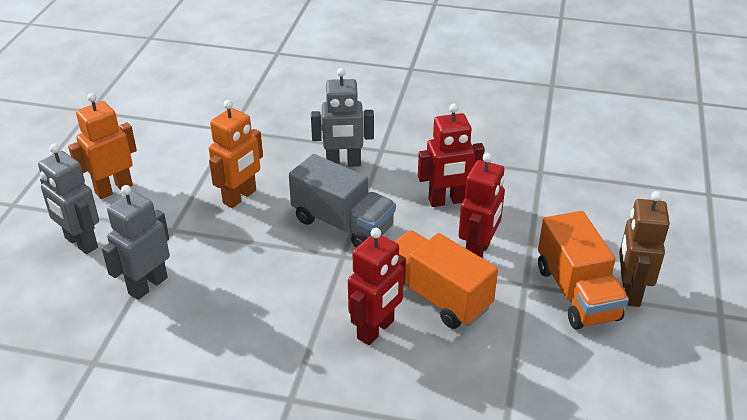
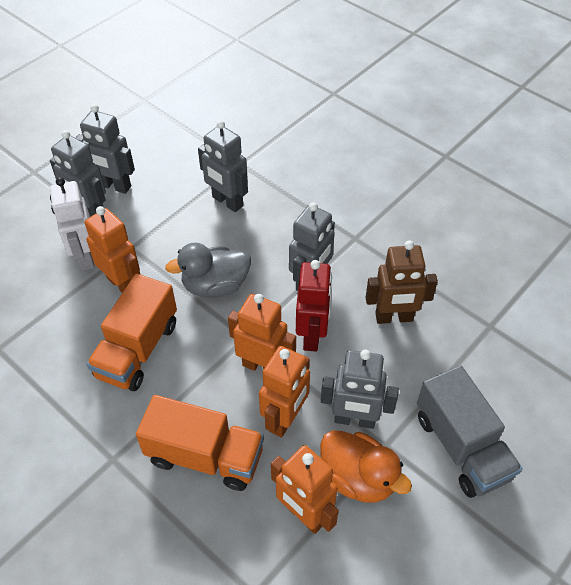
grey duck: 0 -> 1
grey robot: 3 -> 5
orange duck: 0 -> 1
orange robot: 2 -> 4
red robot: 3 -> 1
white robot: 0 -> 1

